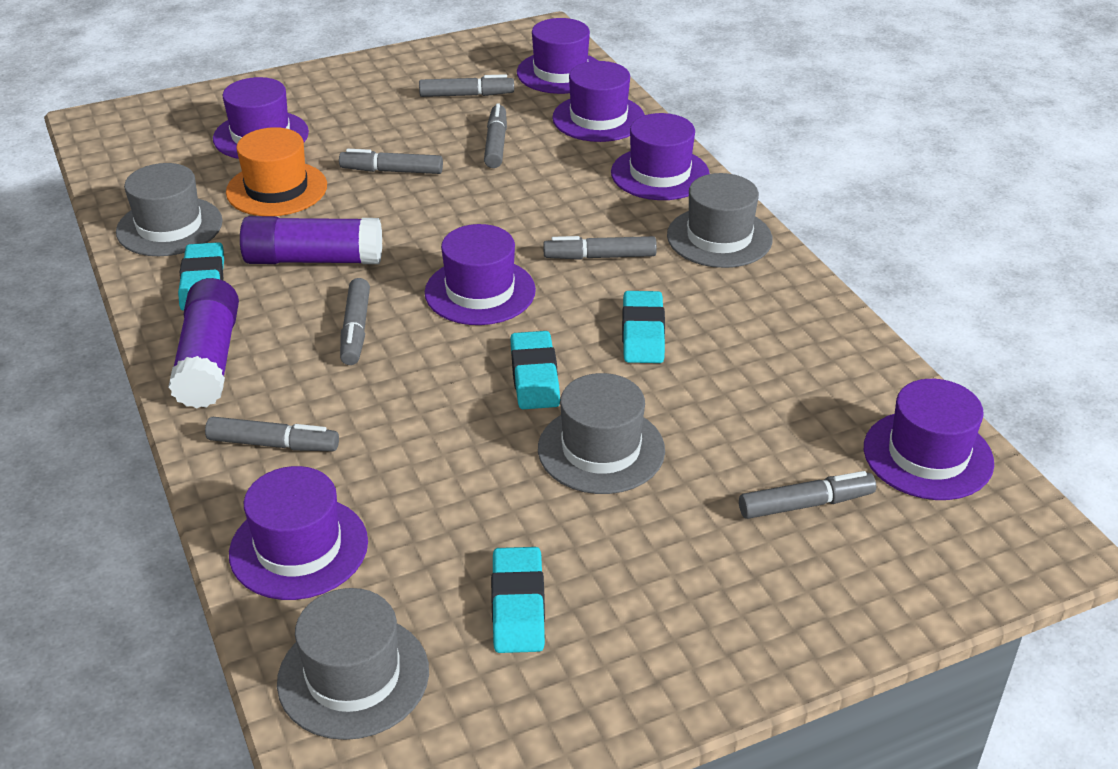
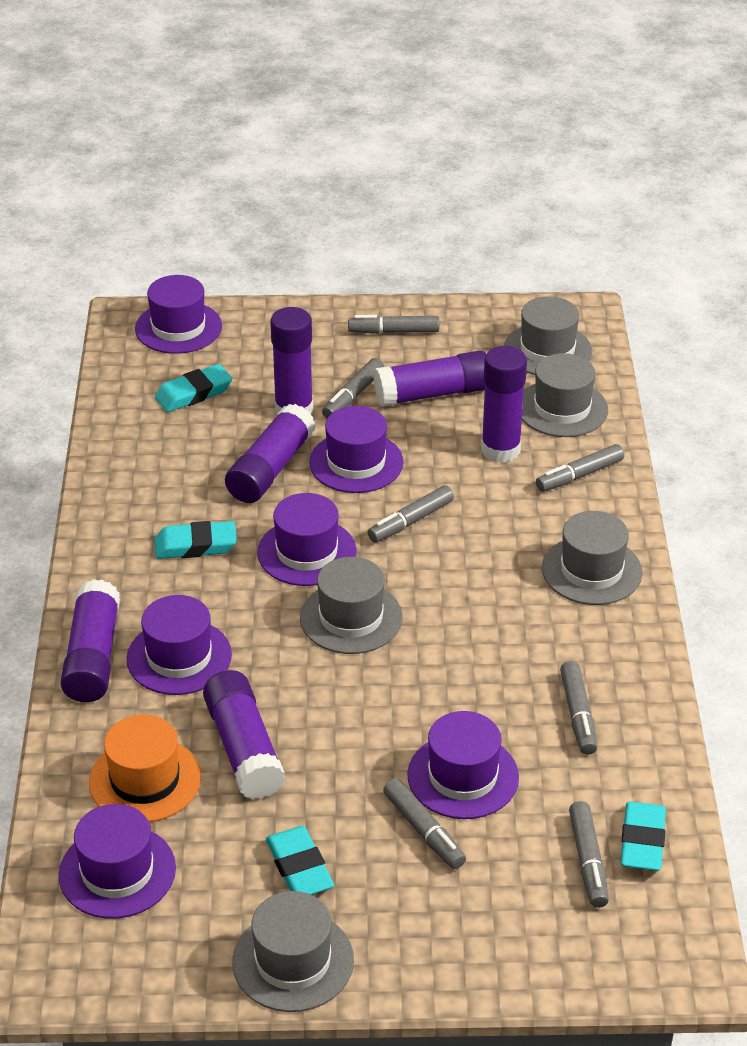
grey hat: 4 -> 5
purple glue stick: 2 -> 6
purple hat: 7 -> 6

